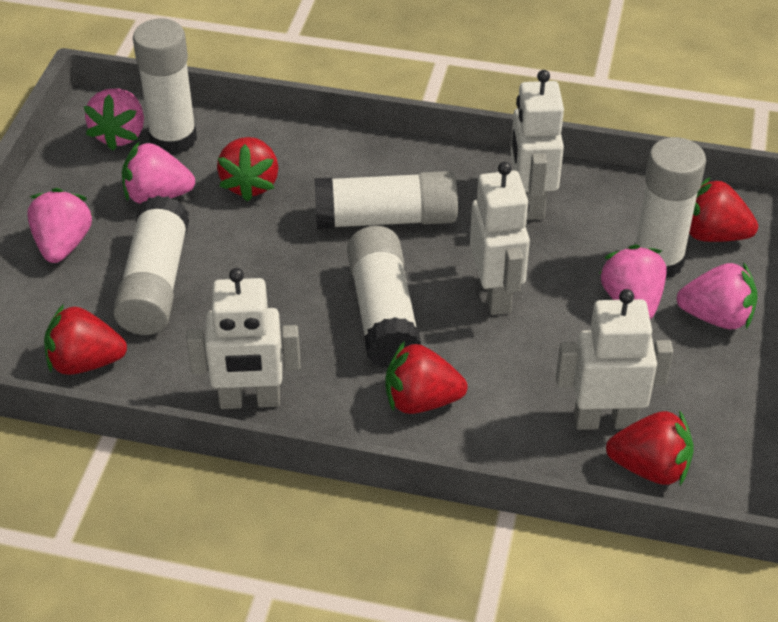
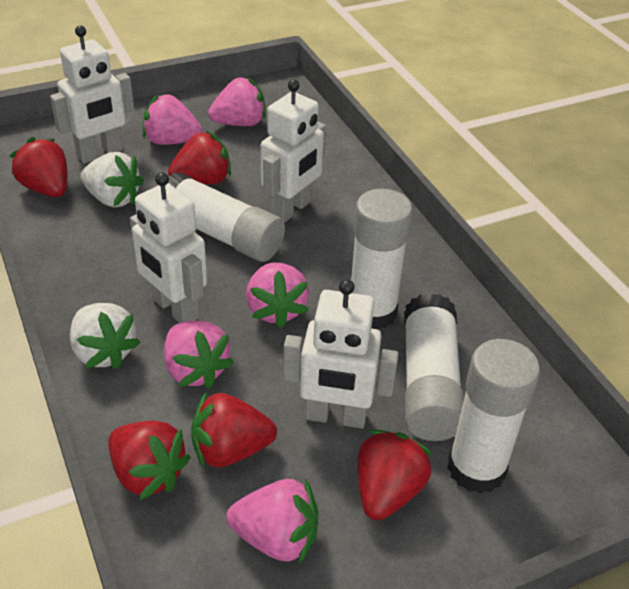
white glue stick: 5 -> 4
white strawberry: 0 -> 2

